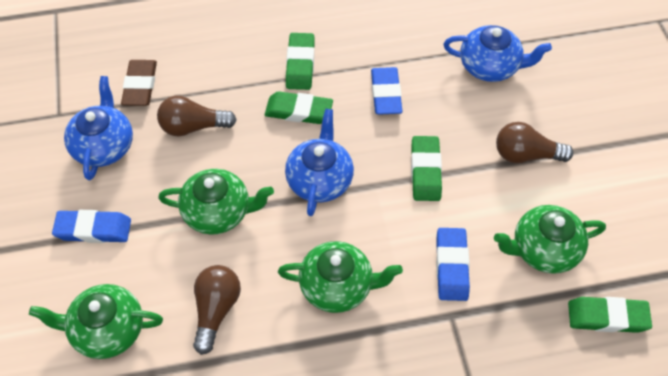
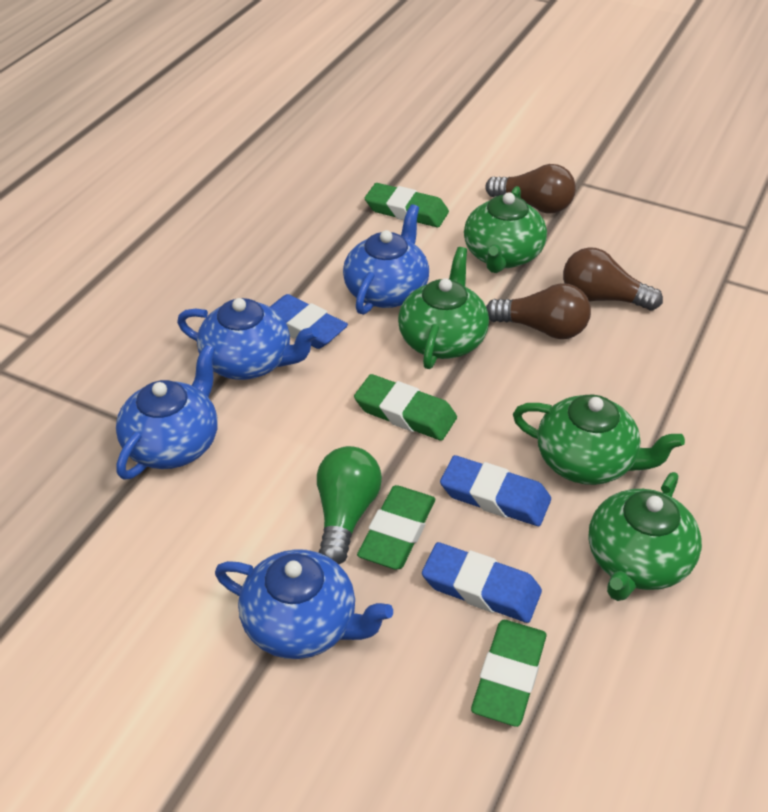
blue teapot: 3 -> 4
brown eraser: 1 -> 0
green light bulb: 0 -> 1

